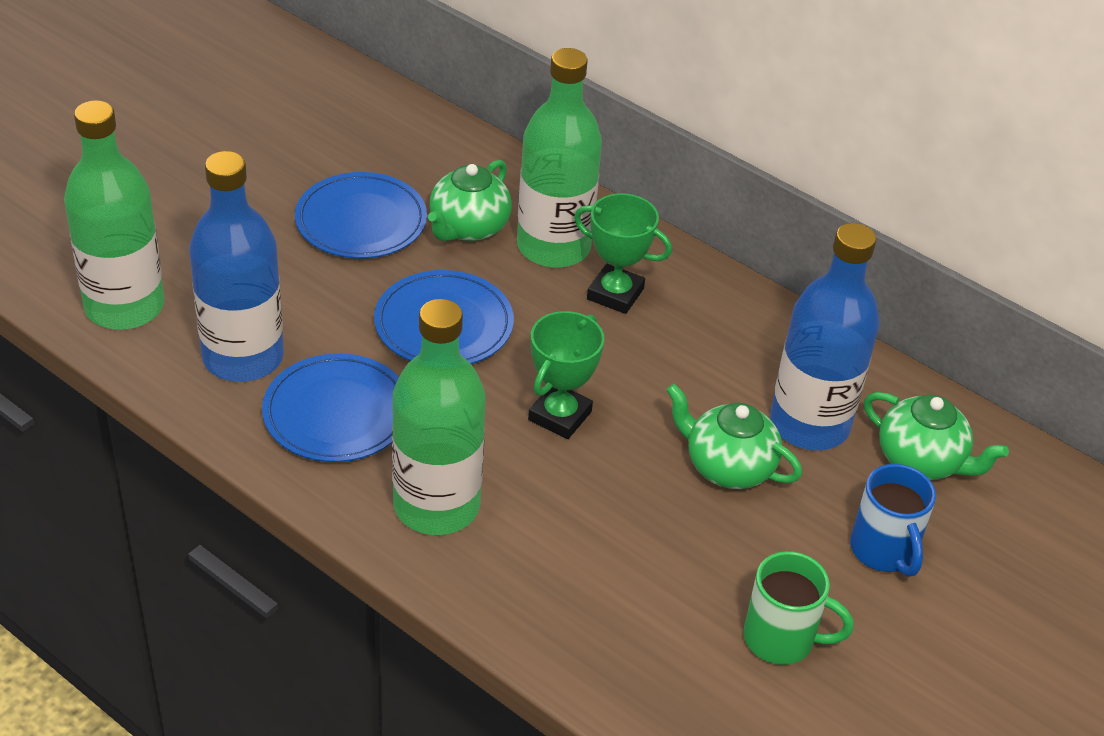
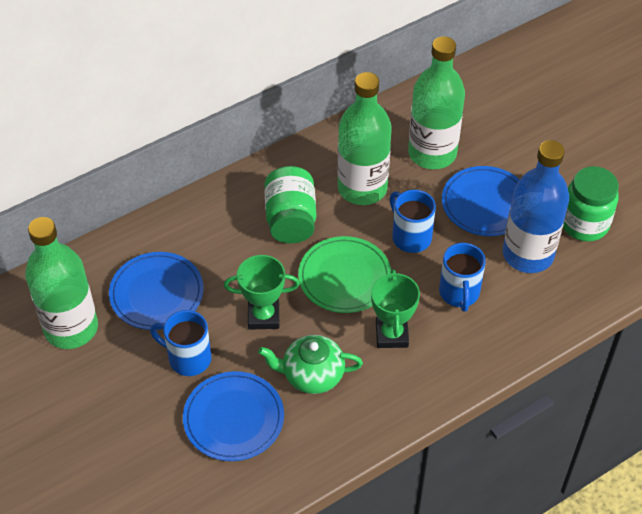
blue bottle: 2 -> 1
blue mug: 1 -> 3
green jar: 0 -> 2
green mug: 1 -> 0
green plate: 0 -> 1
green teapot: 3 -> 1

